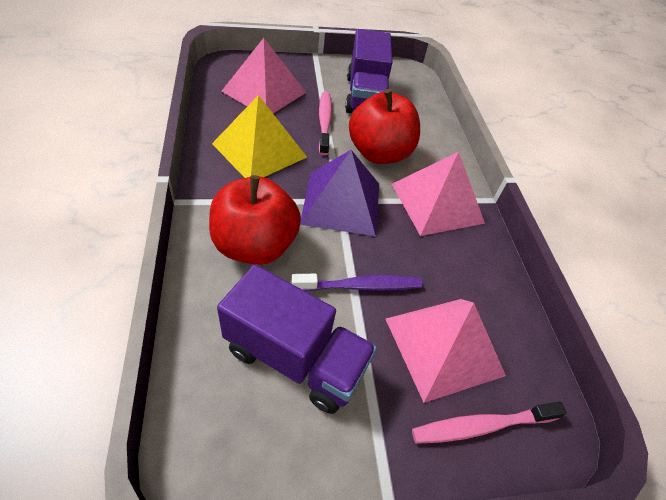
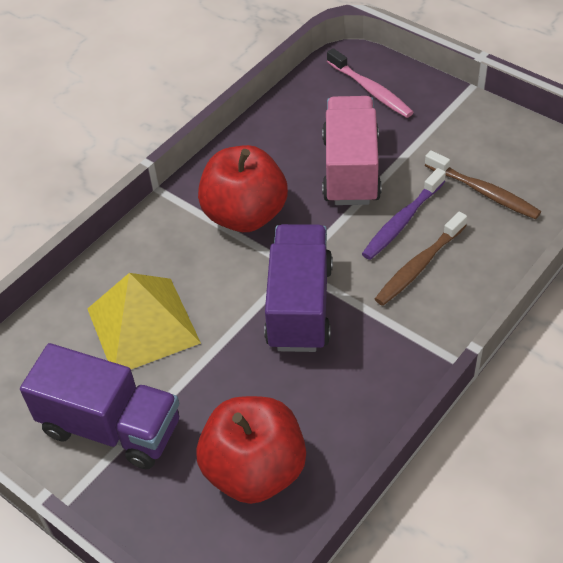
brown toothbrush: 0 -> 2
pink pyramid: 3 -> 0
pink toothbrush: 2 -> 1
pink truck: 0 -> 1
purple pyramid: 1 -> 0

